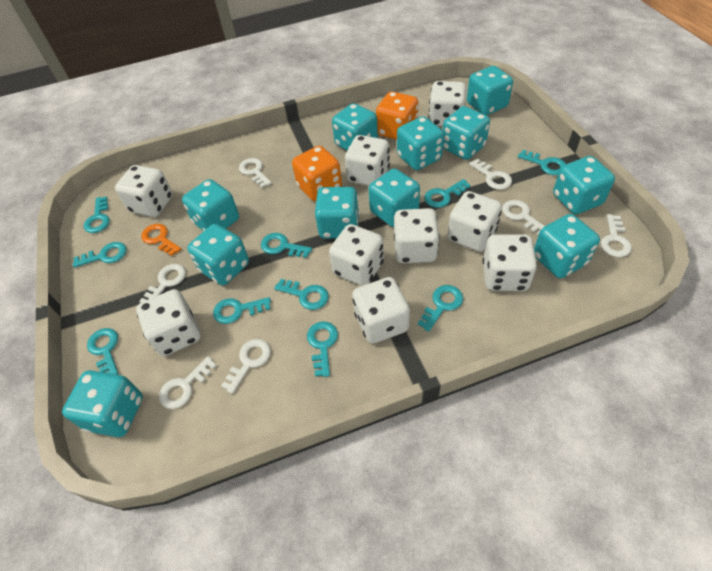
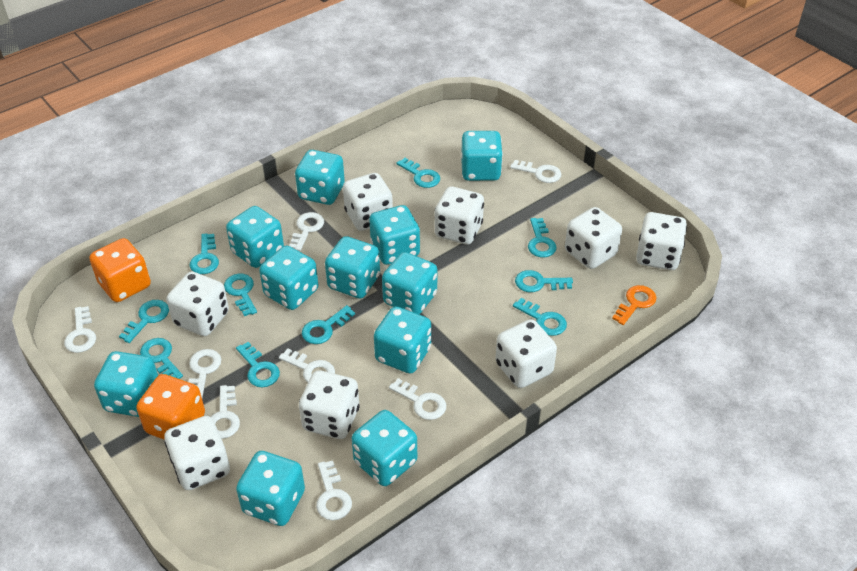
white dice: 9 -> 8
white key: 7 -> 8

